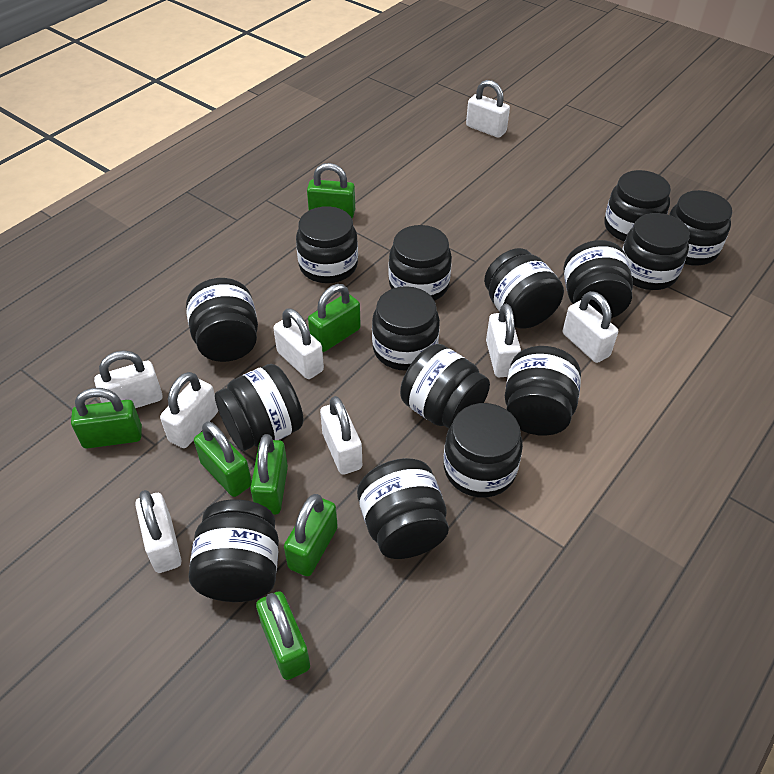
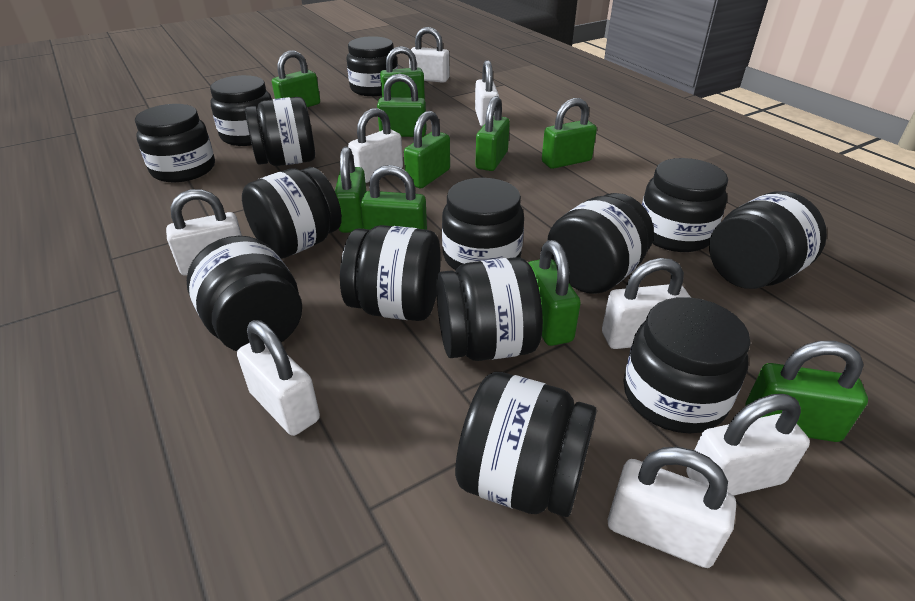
black jar: 15 -> 14
green padlock: 7 -> 10

